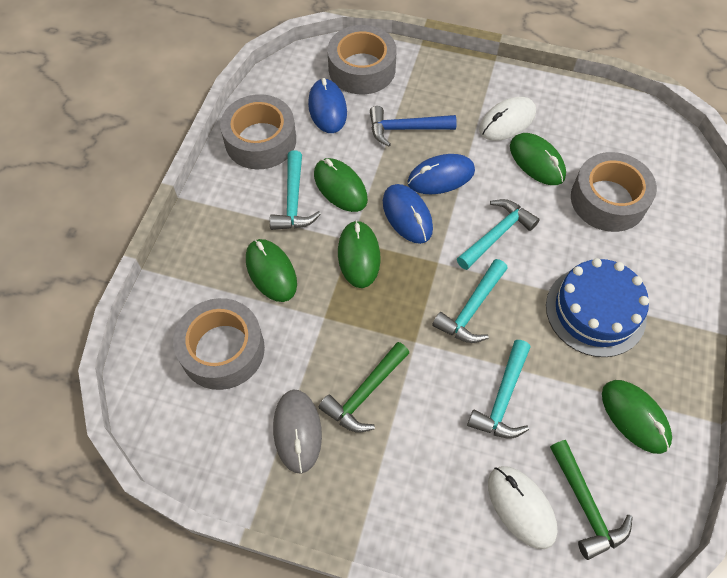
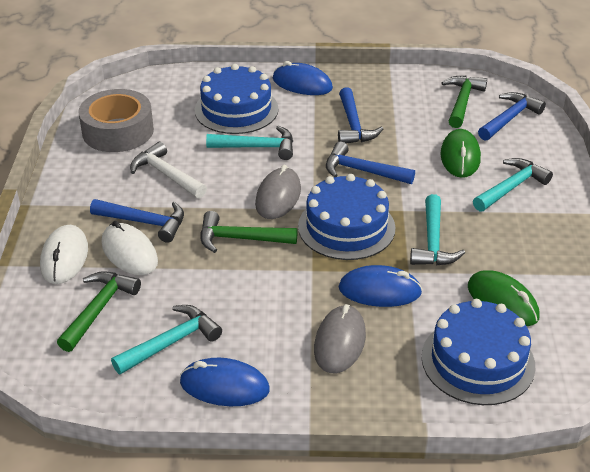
blue cake: 1 -> 3
blue hammer: 1 -> 4
green hammer: 2 -> 3
green mouse: 5 -> 2
grey mouse: 1 -> 2
grey tape: 4 -> 1
white hammer: 0 -> 1

